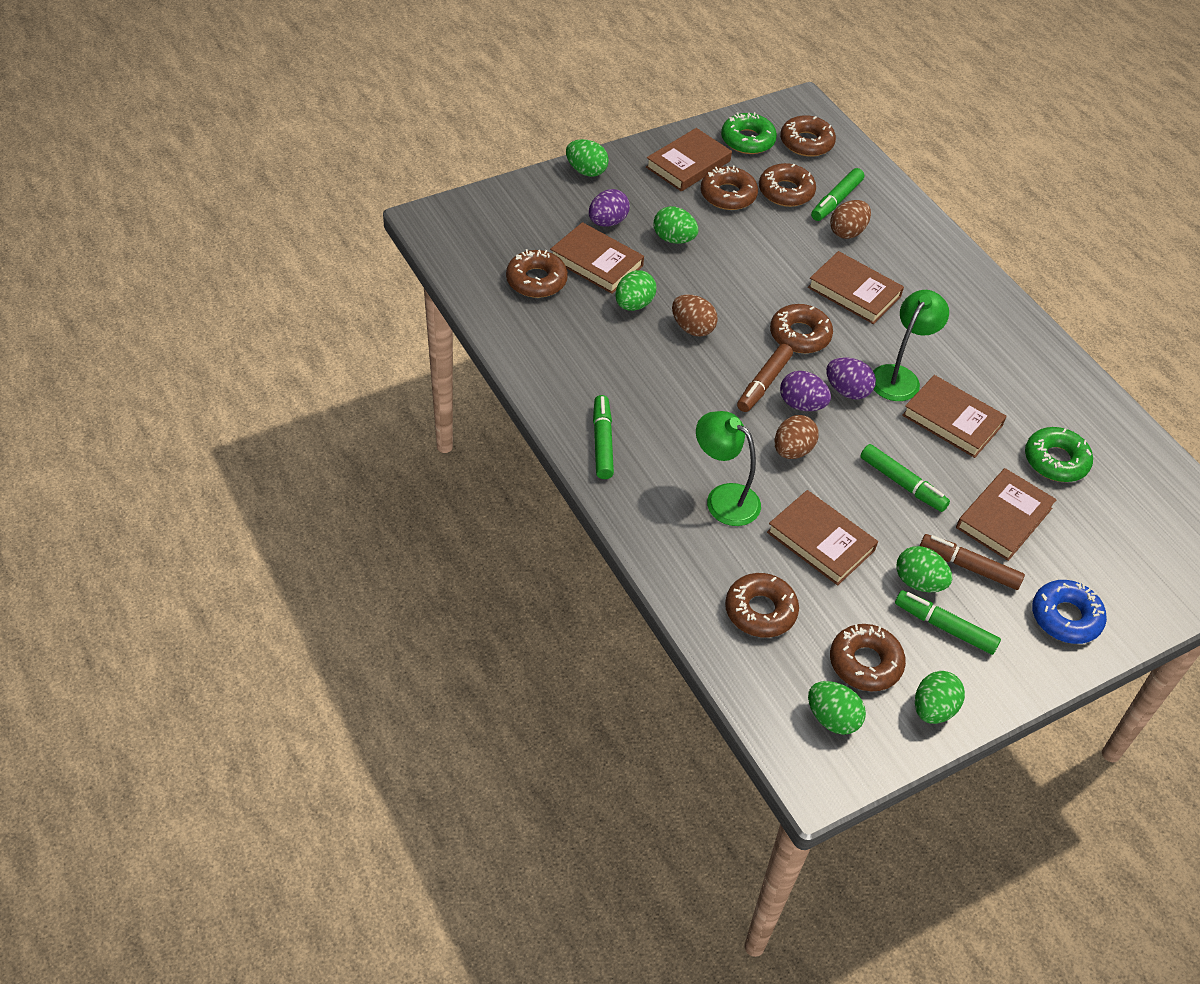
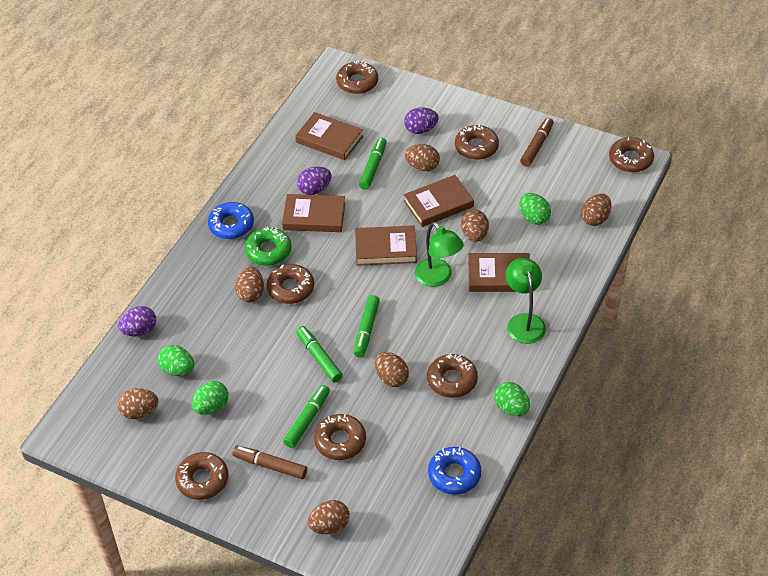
blue donut: 1 -> 2
brown book: 6 -> 5
brown egg: 3 -> 7
green donut: 2 -> 1
green egg: 6 -> 4

